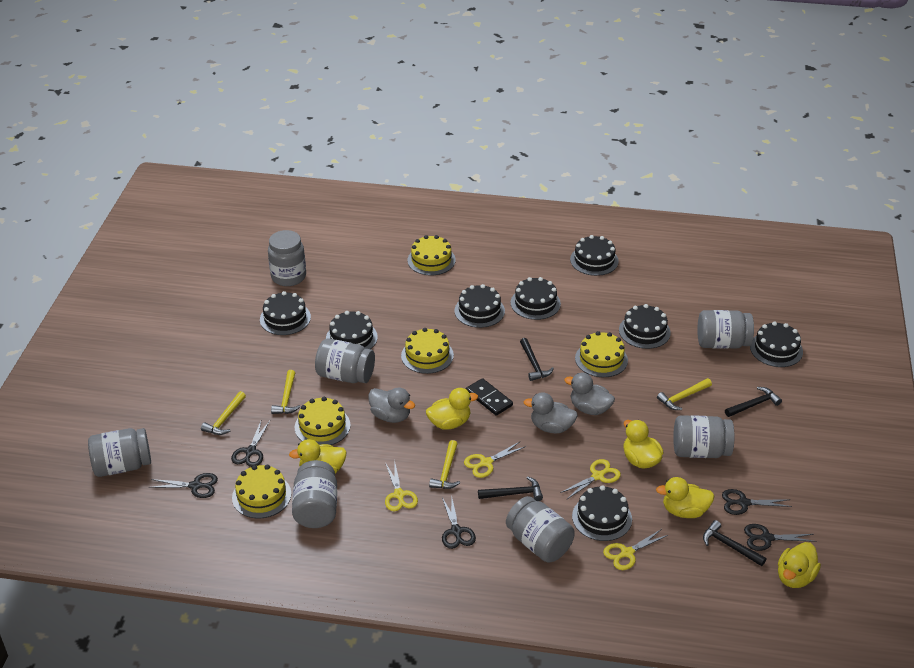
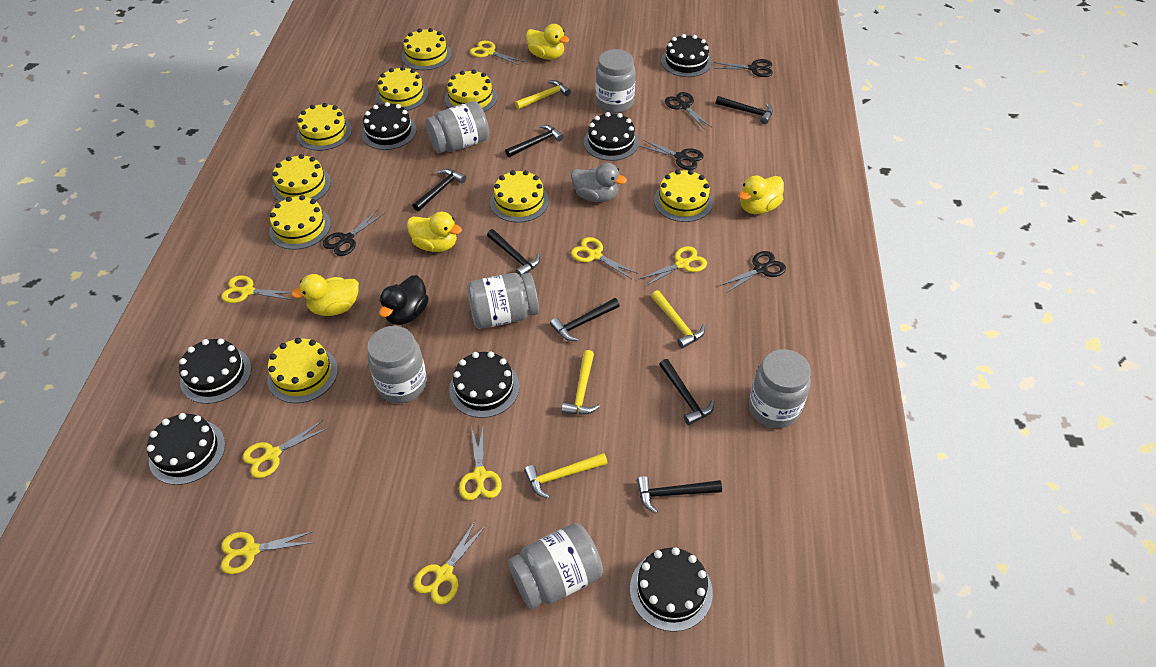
black cake: 8 -> 7
black domino: 1 -> 0
black duck: 0 -> 1
black hammer: 4 -> 7
grey duck: 3 -> 1
grey jar: 7 -> 6
yellow cake: 5 -> 9
yellow duck: 5 -> 4
yellow scissors: 4 -> 8

